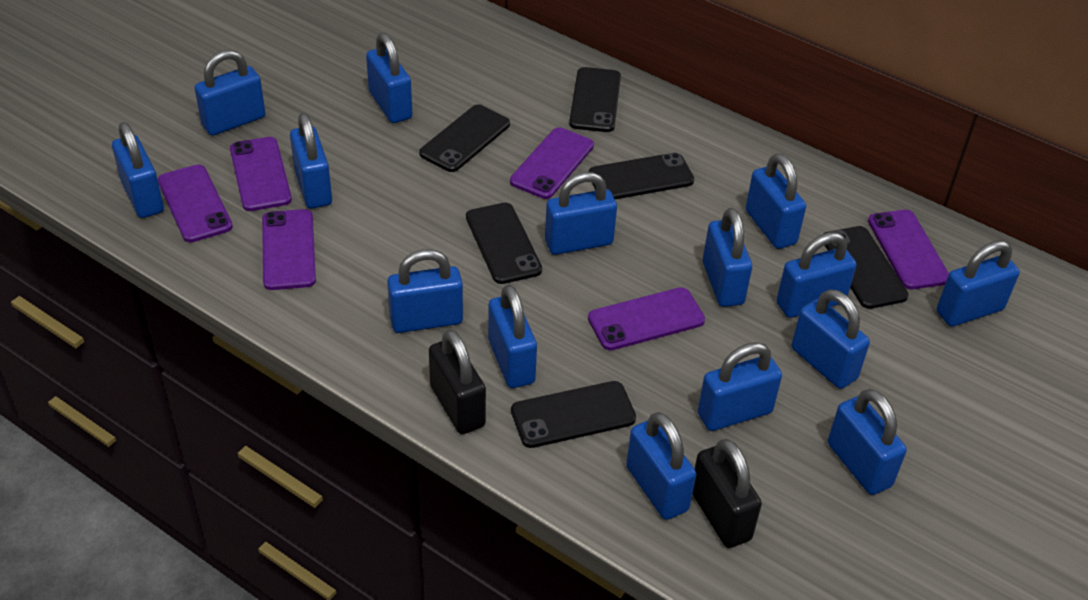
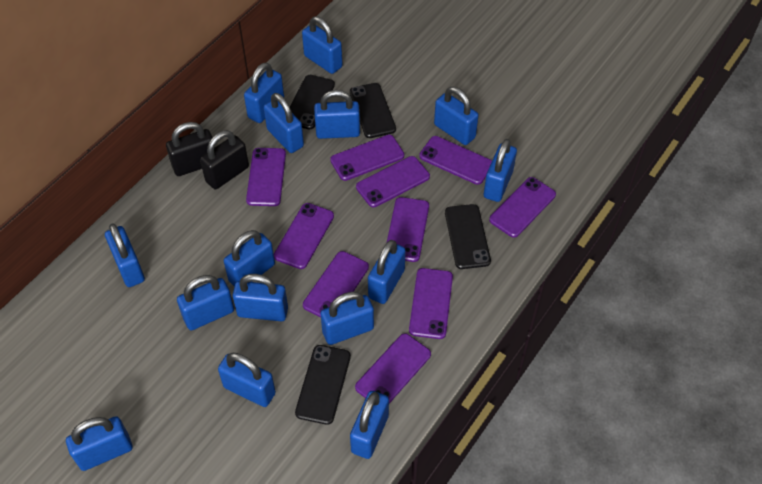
black phone: 6 -> 4
purple phone: 6 -> 10

